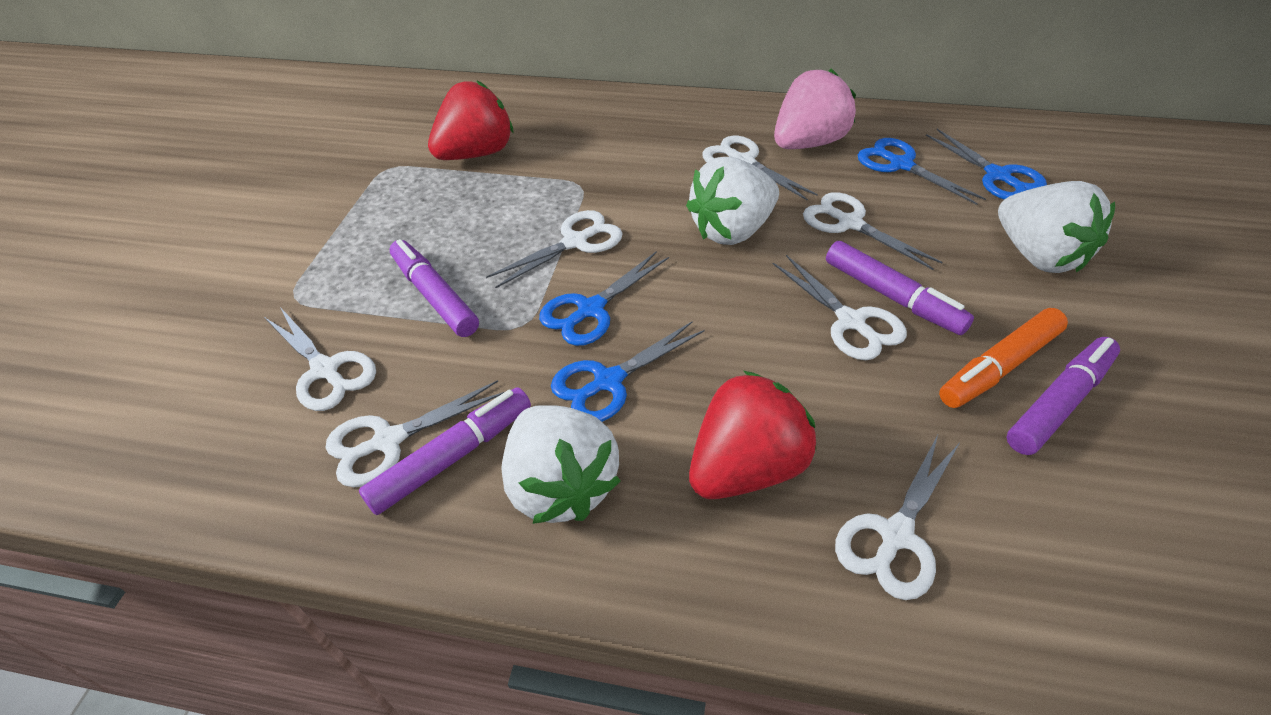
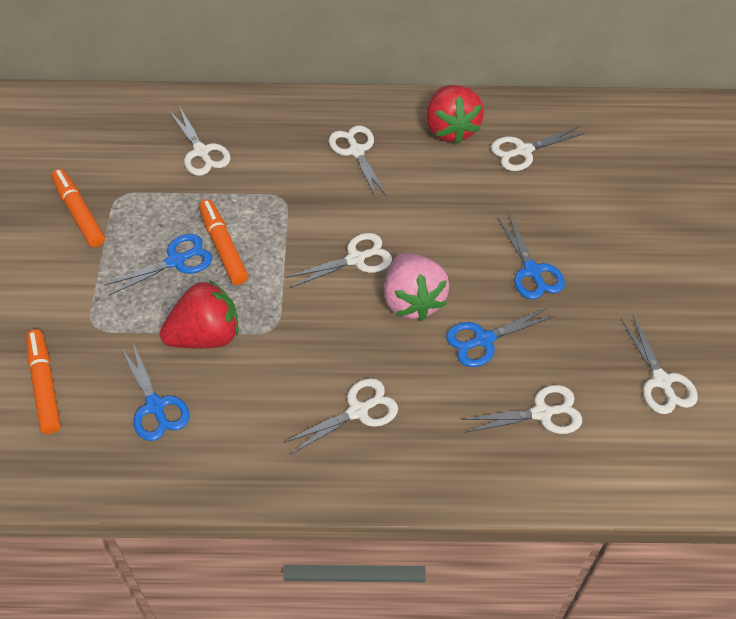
orange marker: 1 -> 3
purple marker: 4 -> 0
white strawberry: 3 -> 0

